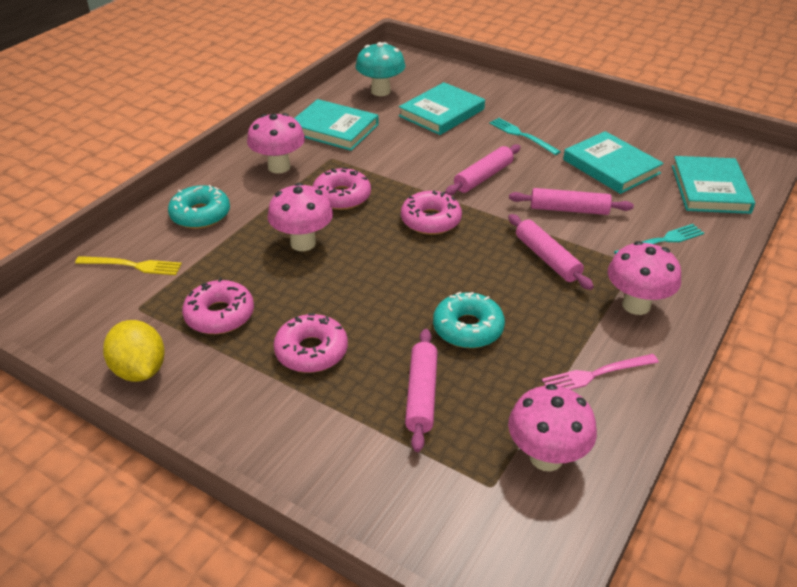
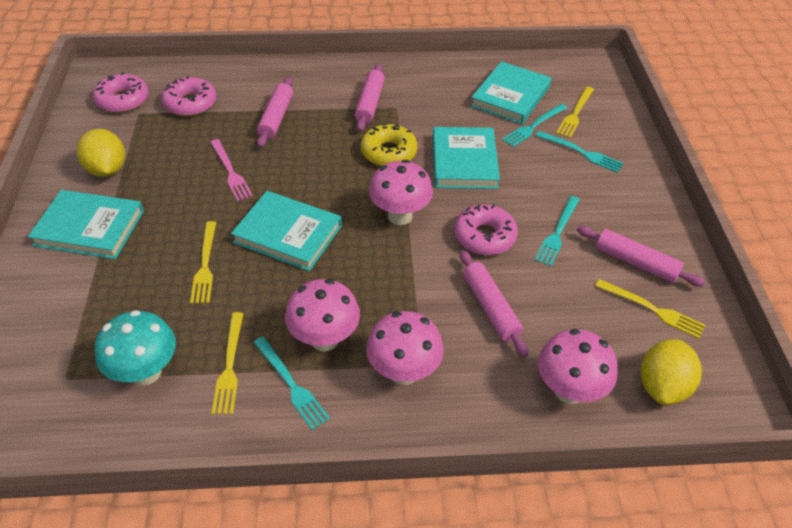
pink donut: 4 -> 3
turquoise donut: 2 -> 0
turquoise fork: 2 -> 4
yellow donut: 0 -> 1
yellow fork: 1 -> 4
yellow lemon: 1 -> 2

